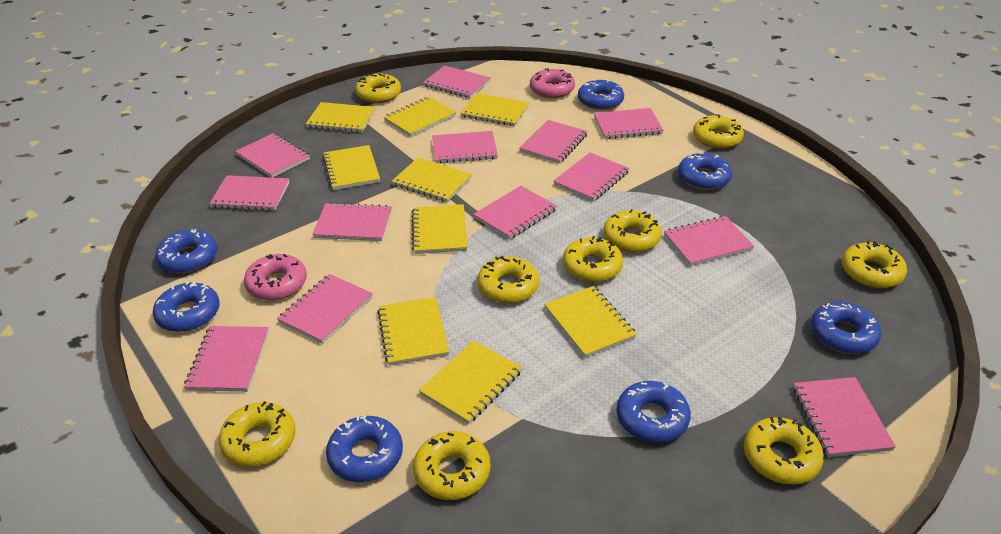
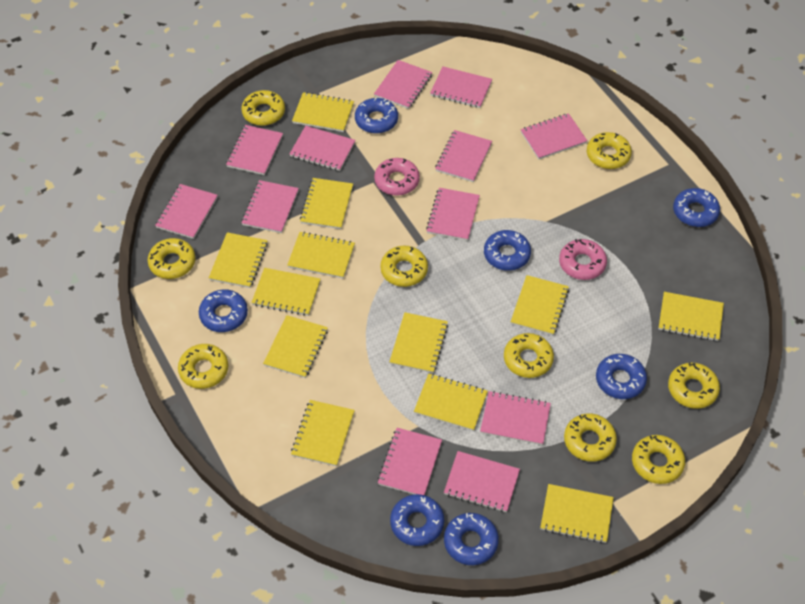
pink notebook: 13 -> 12
yellow notebook: 9 -> 12

